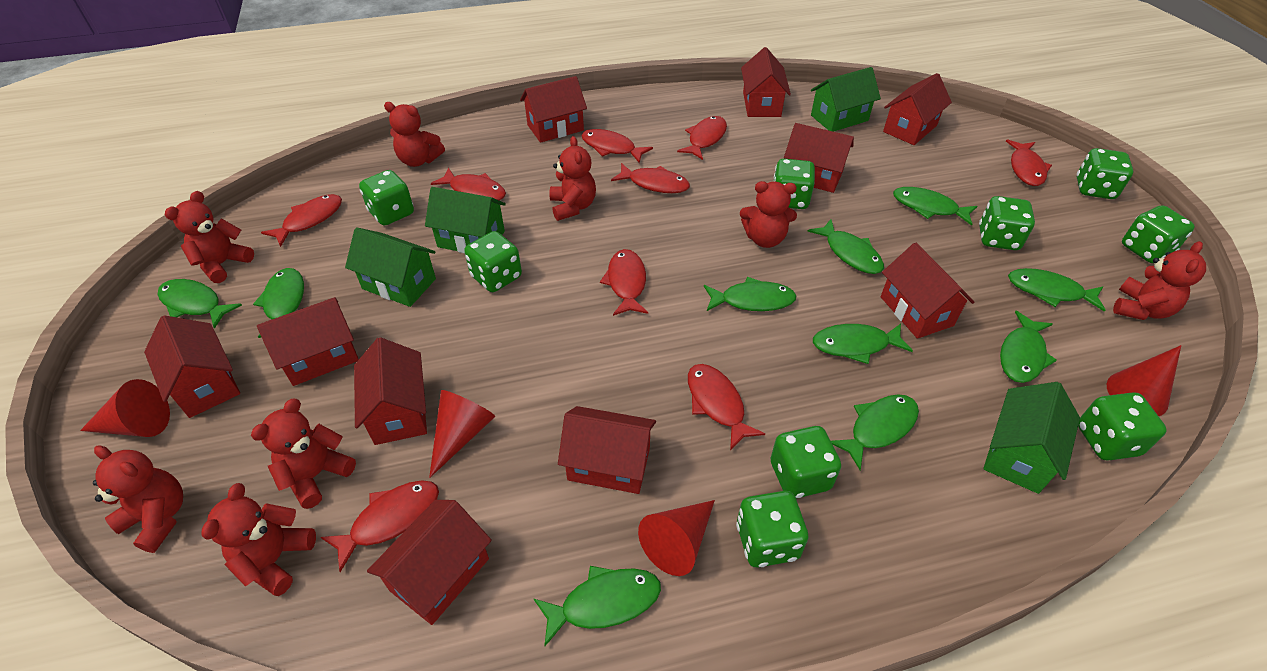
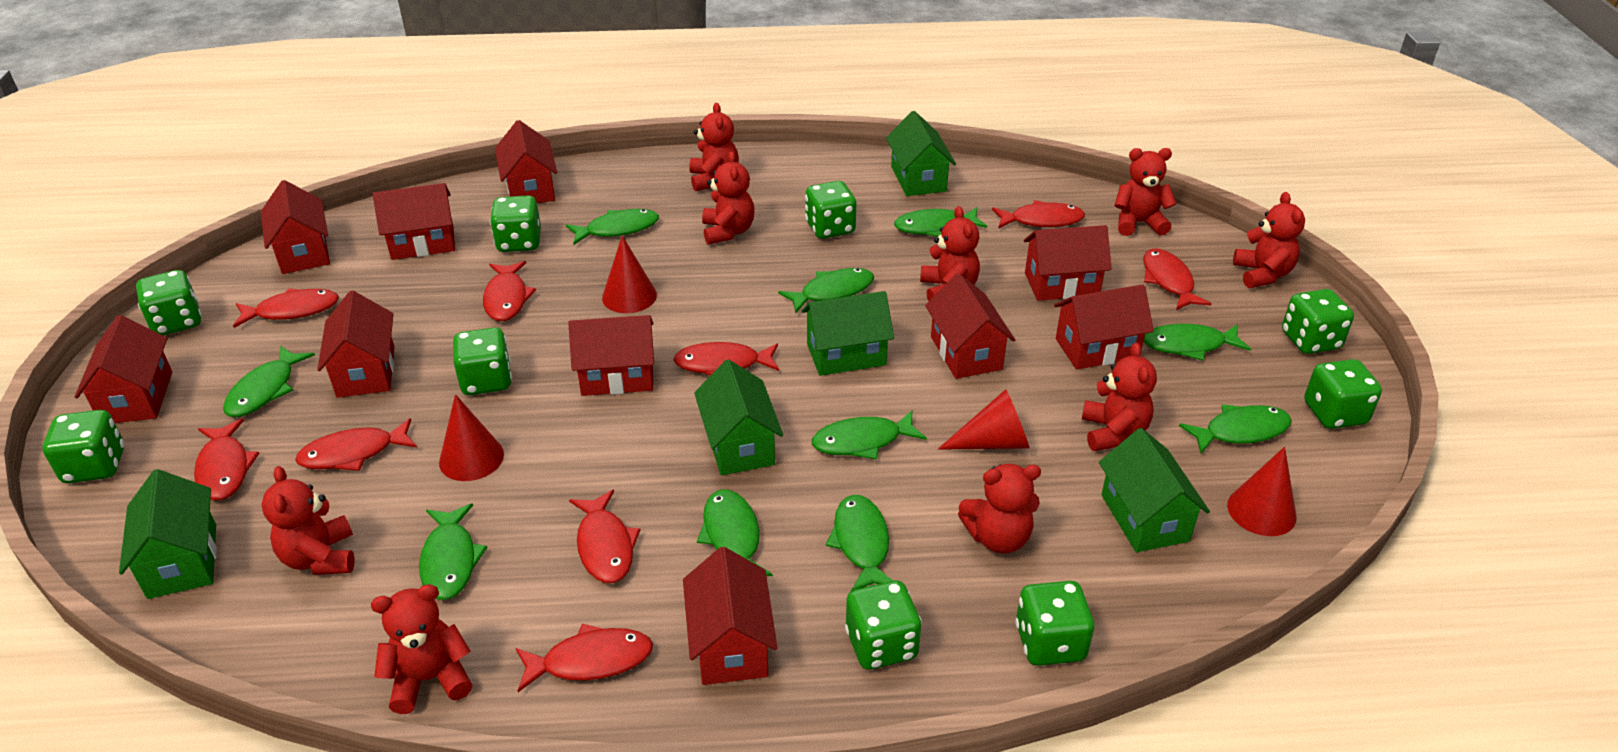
green house: 4 -> 5
red teddy bear: 8 -> 9

